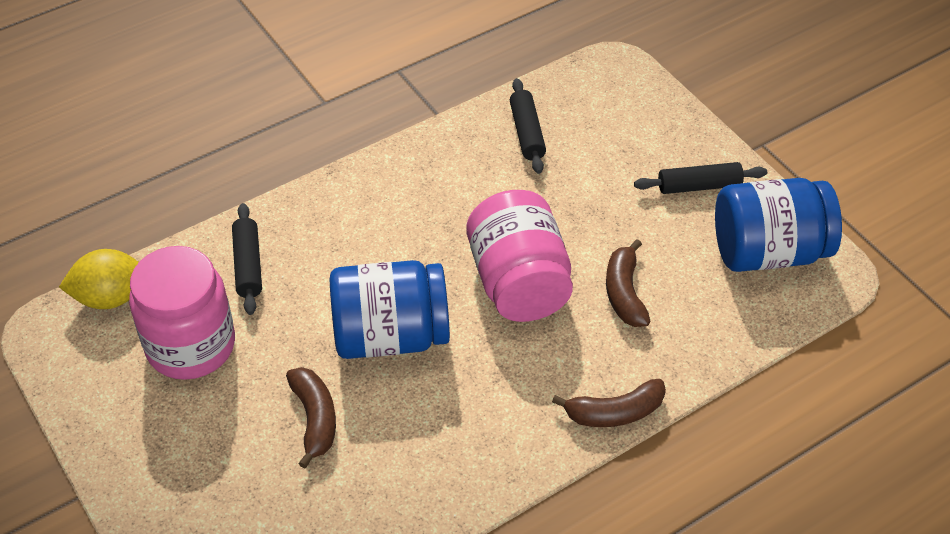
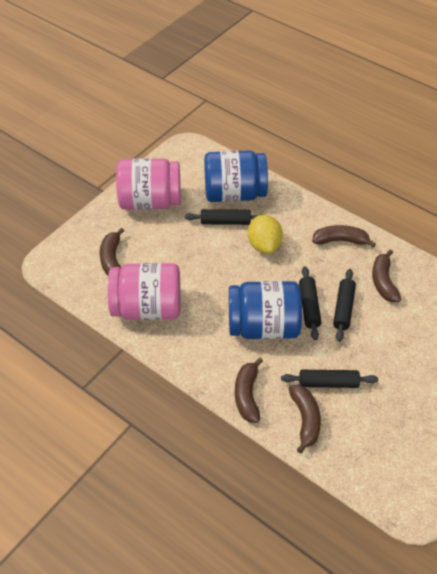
black rolling pin: 3 -> 4
brown banana: 3 -> 5

